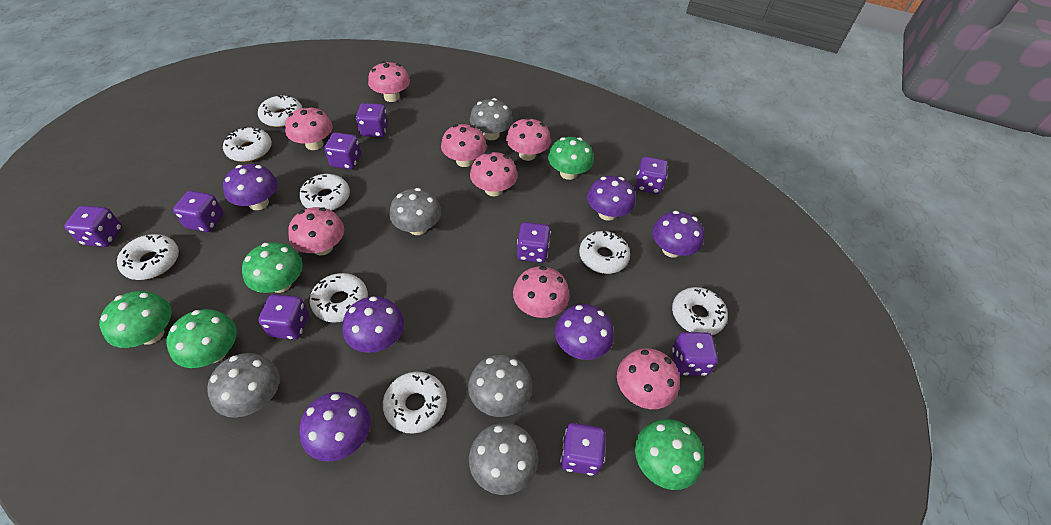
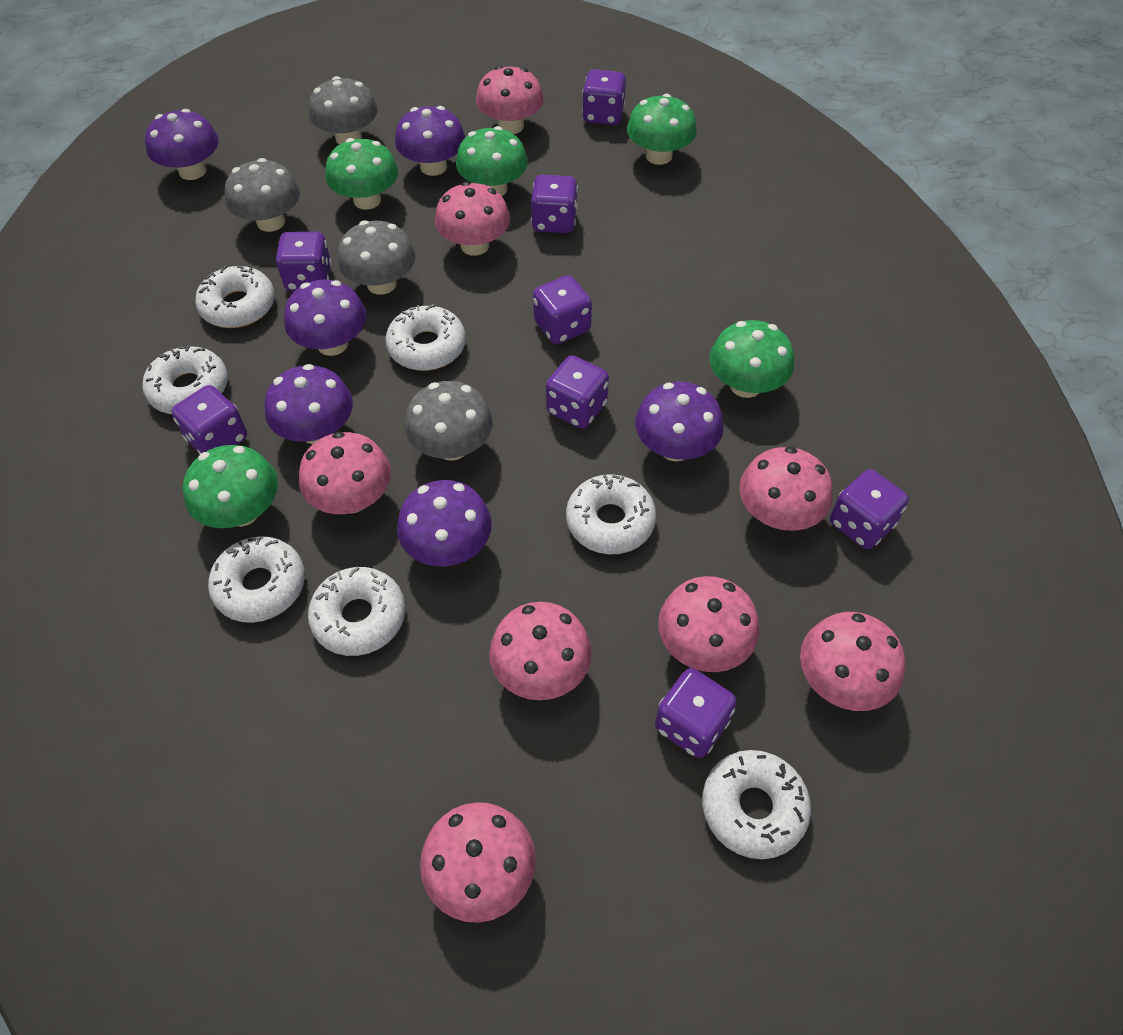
grey mushroom: 5 -> 4
purple dice: 9 -> 8
white donut: 8 -> 7

